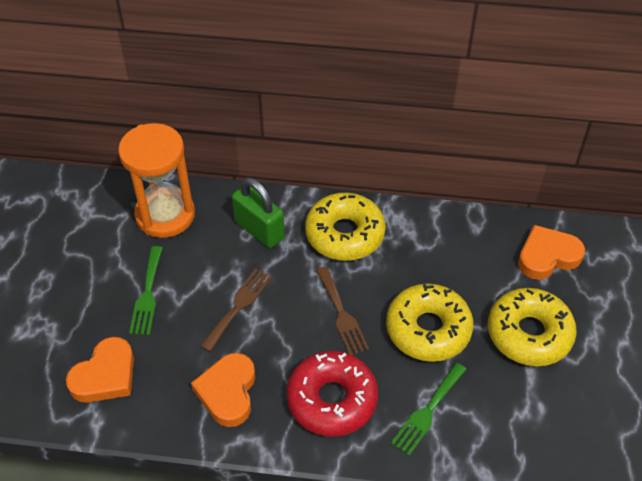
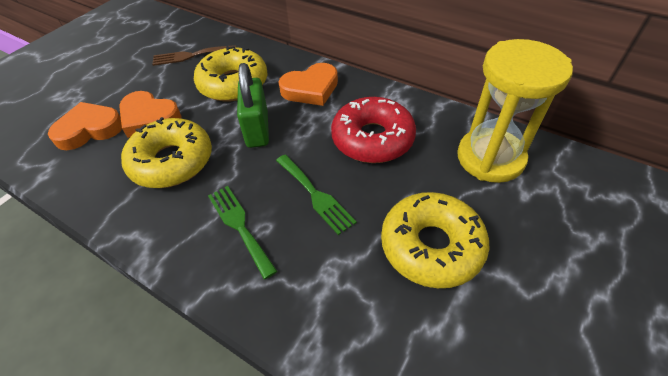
brown fork: 2 -> 1
orange hourglass: 1 -> 0
yellow hourglass: 0 -> 1

